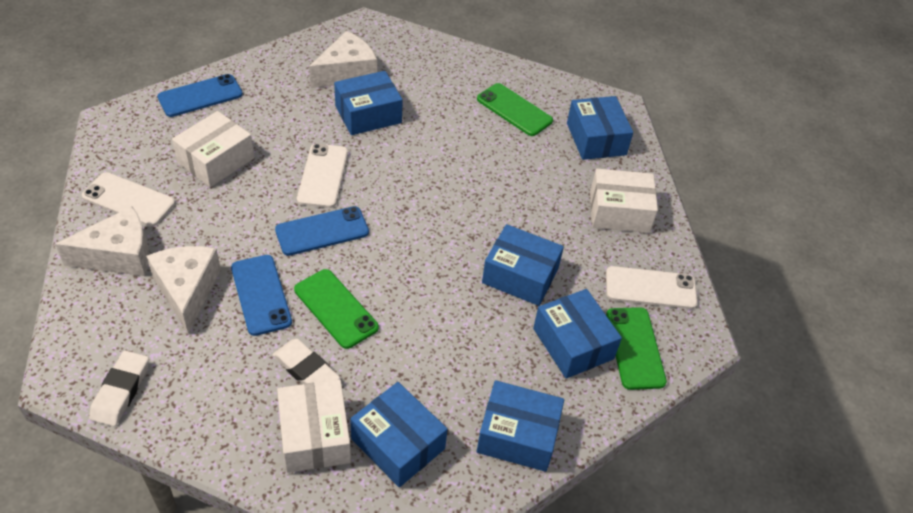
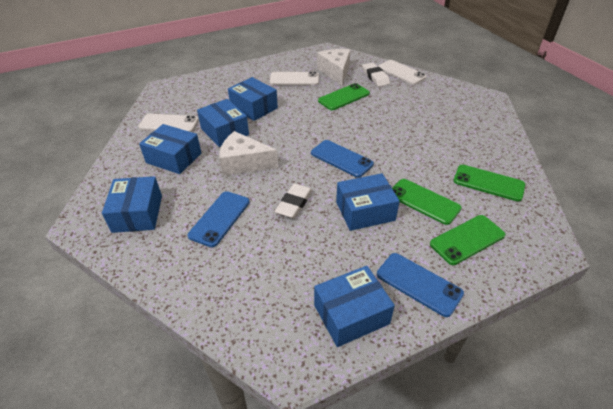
green phone: 3 -> 4
white box: 3 -> 0
white cheese: 3 -> 2

